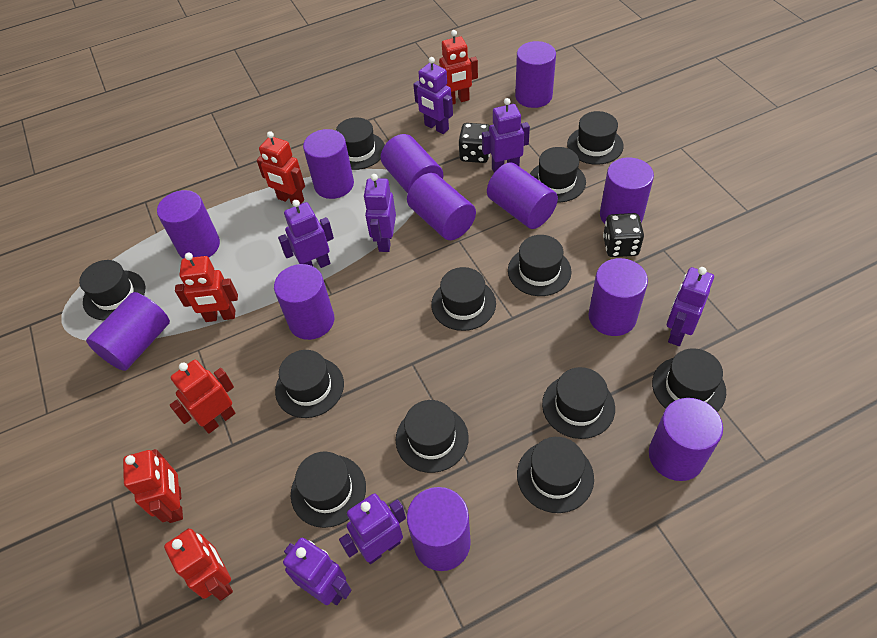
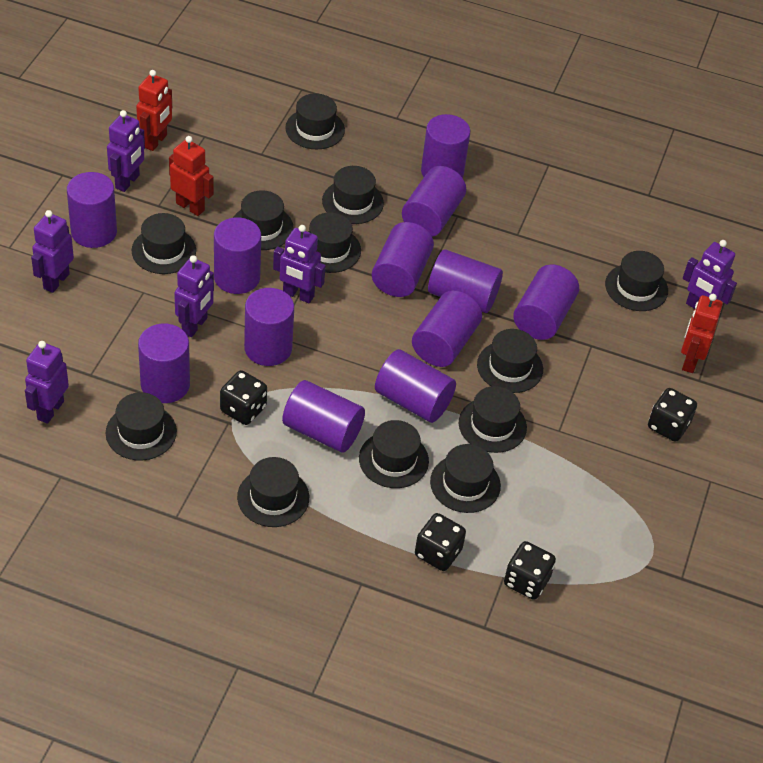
black dice: 2 -> 4
purple robot: 7 -> 6
red robot: 6 -> 3

